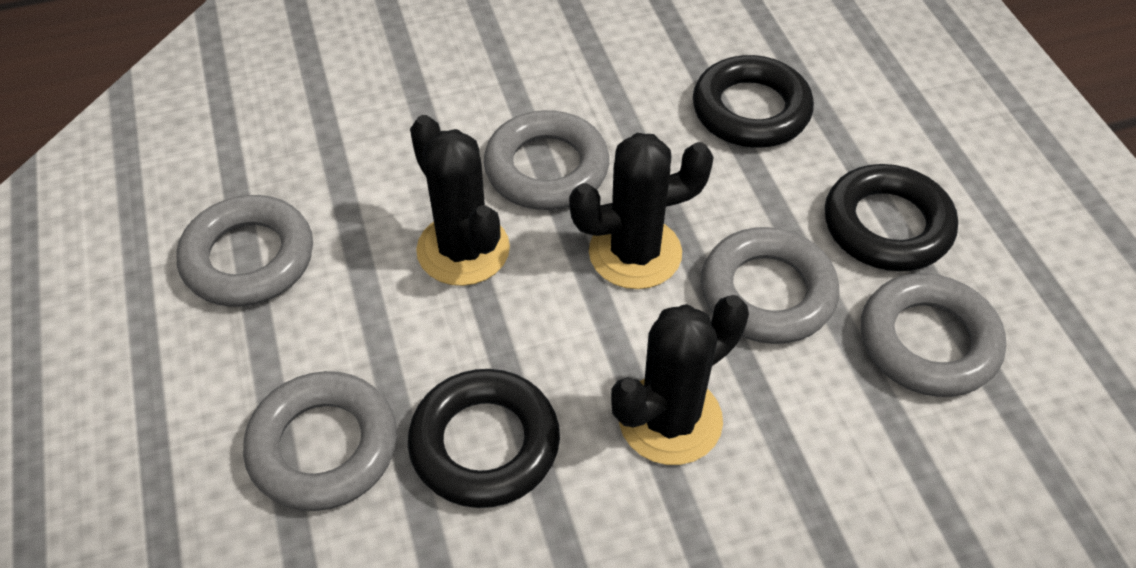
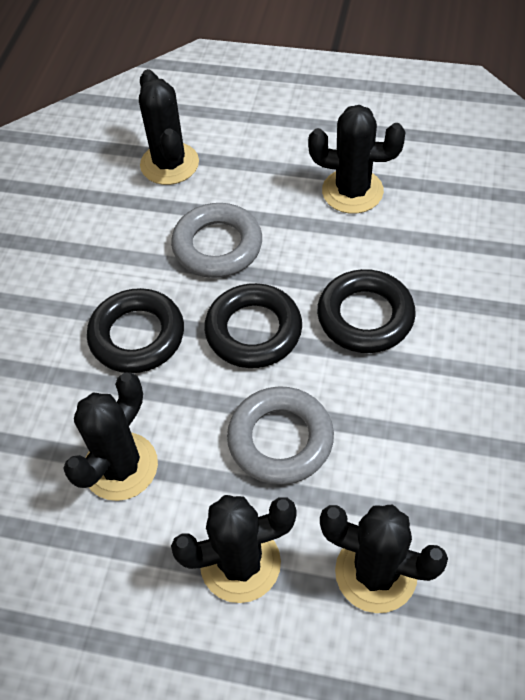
black cactus: 3 -> 5
grey ring: 5 -> 2

